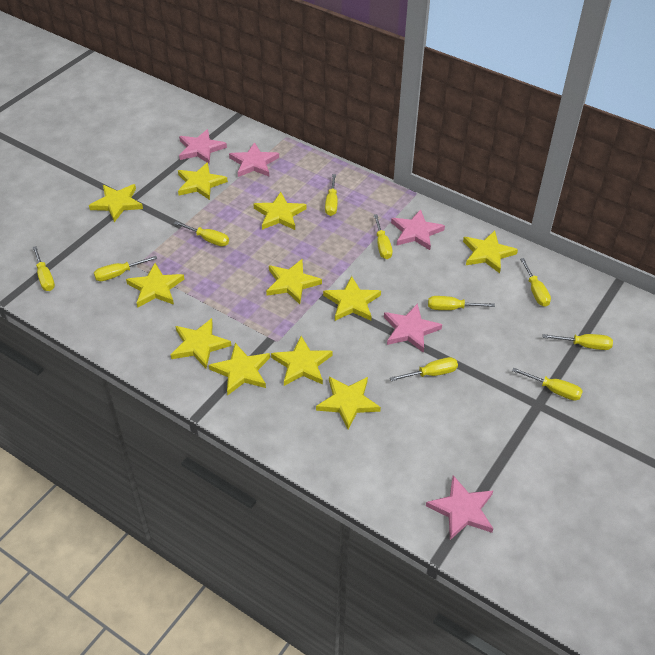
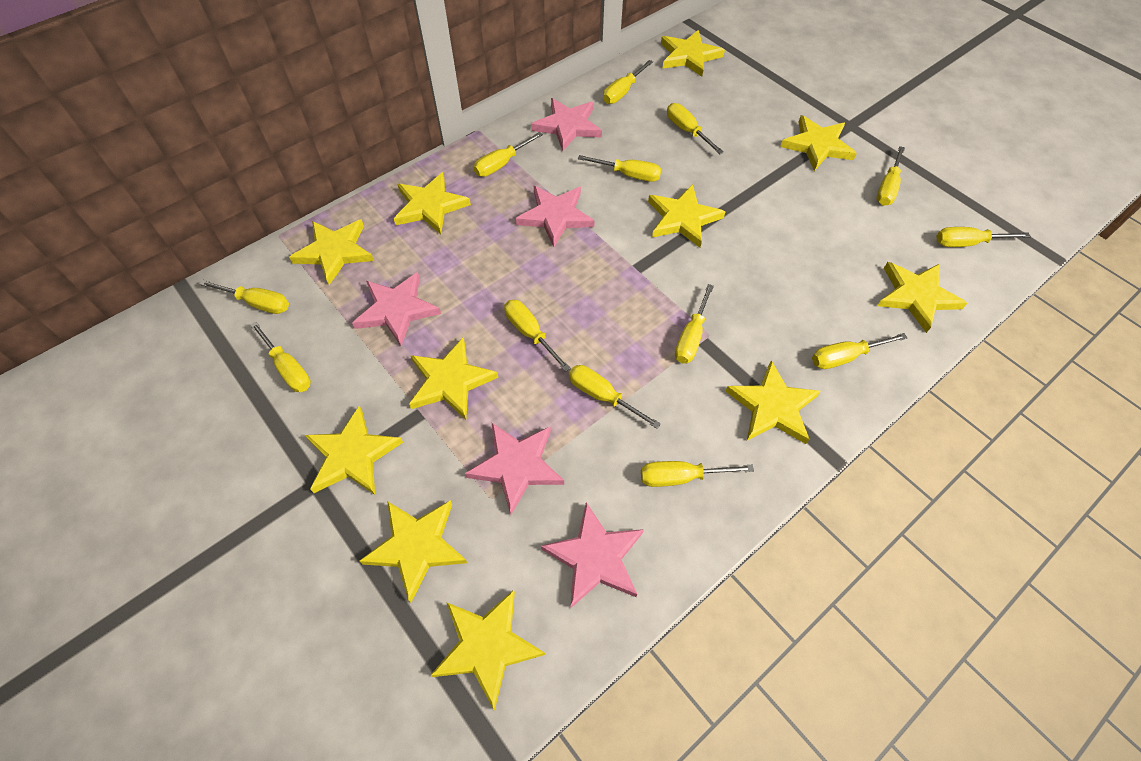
yellow screwdriver: 10 -> 13

